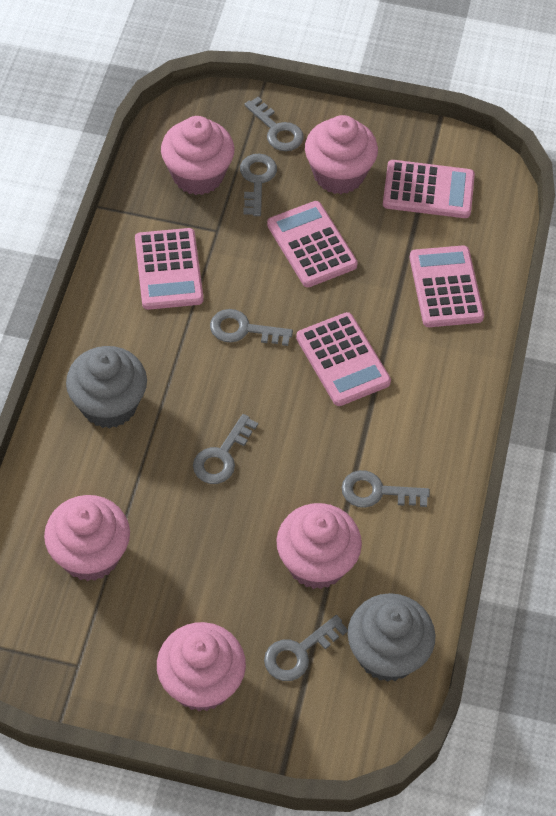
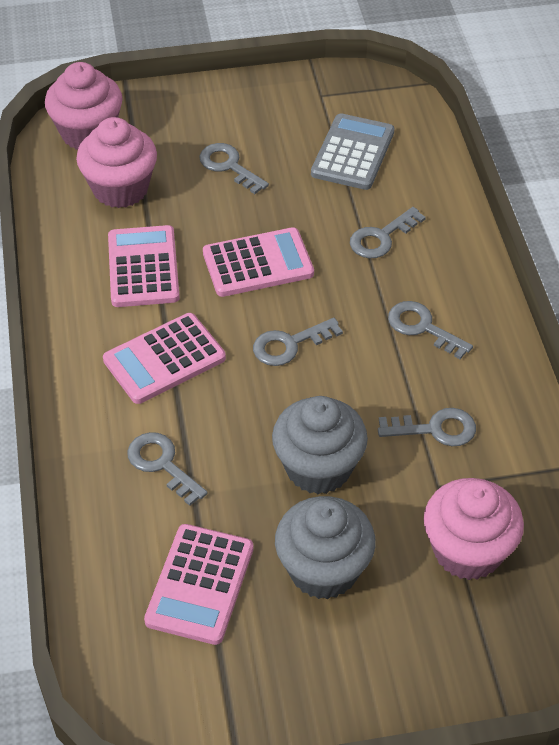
grey calculator: 0 -> 1
pink calculator: 5 -> 4
pink cupcake: 5 -> 3

